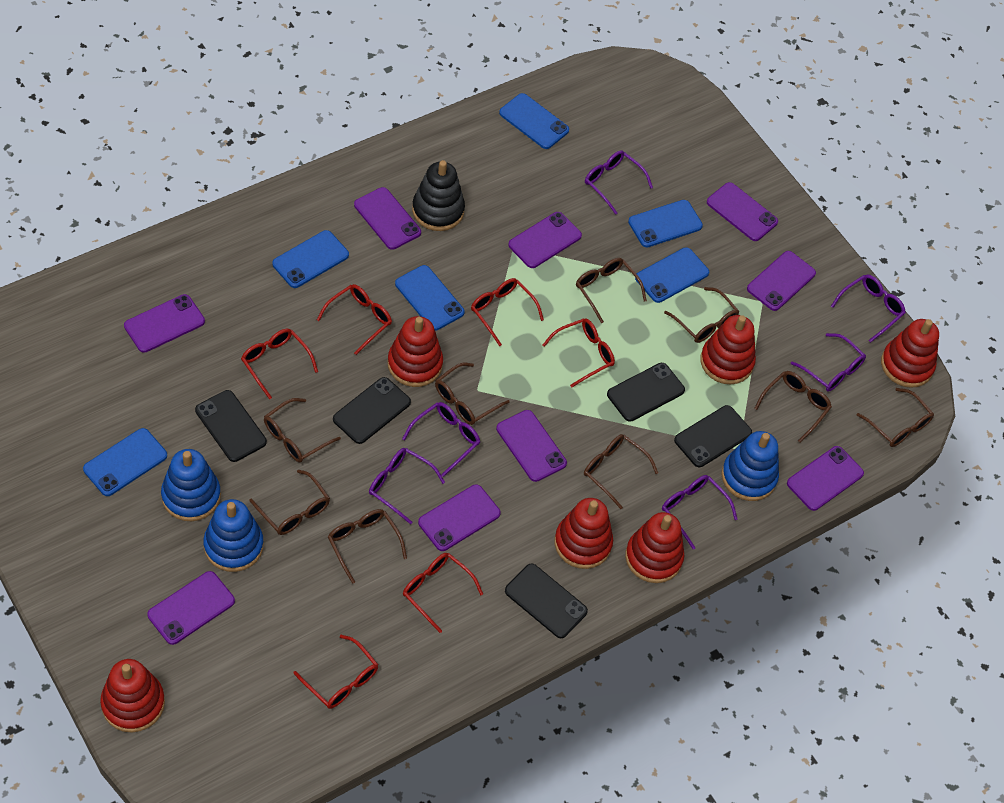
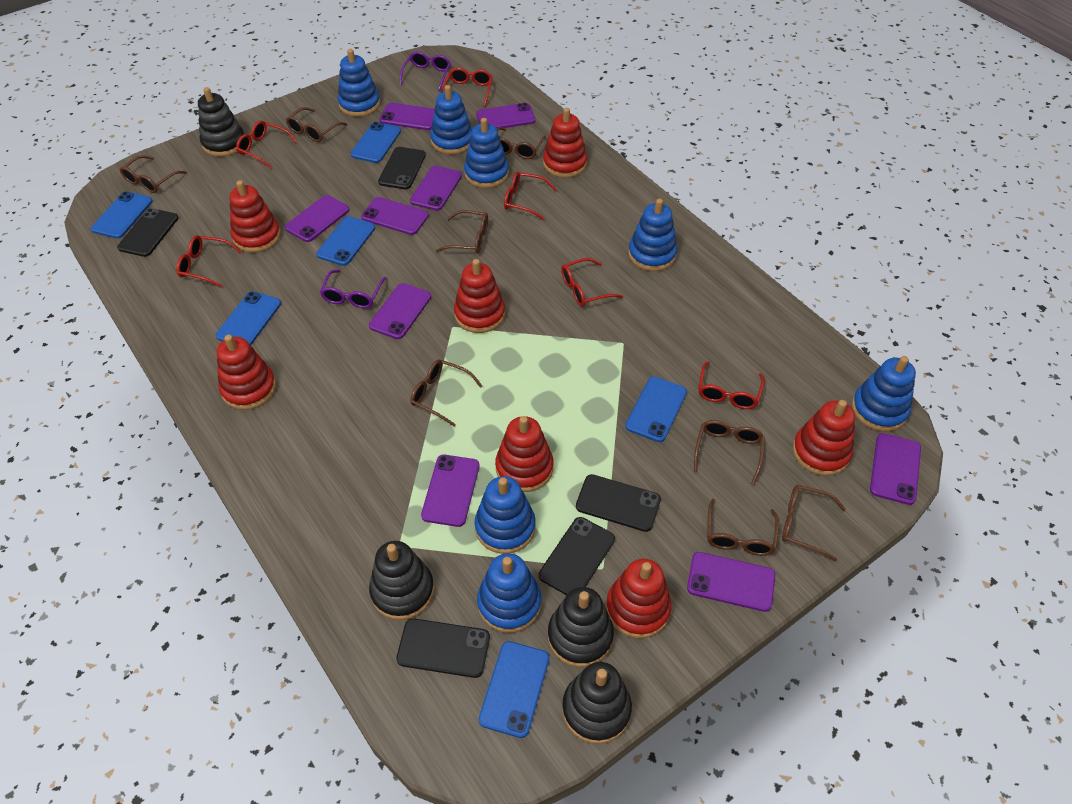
black stacking toy: 1 -> 4
blue stacking toy: 3 -> 7
brown glasses: 9 -> 8
purple glasses: 6 -> 2
red stacking toy: 6 -> 7

